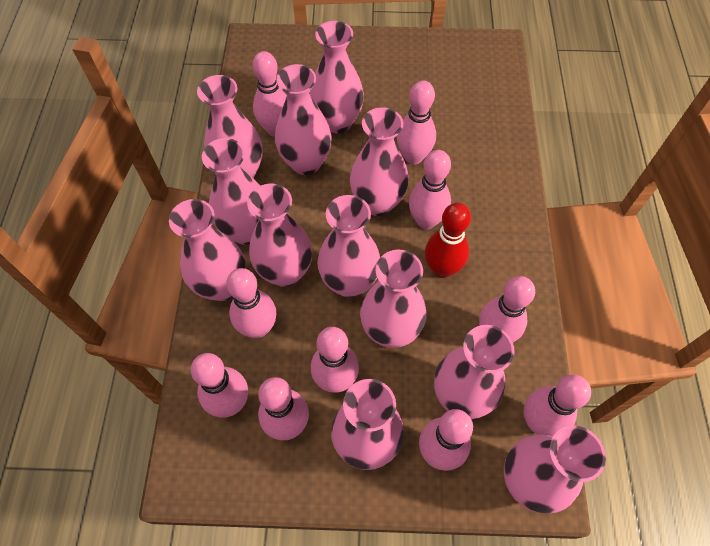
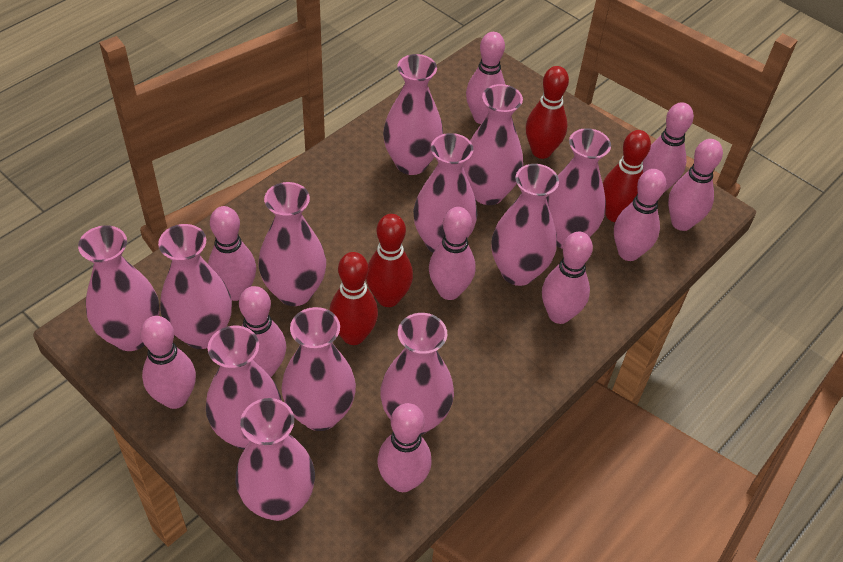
red bowling pin: 1 -> 4

